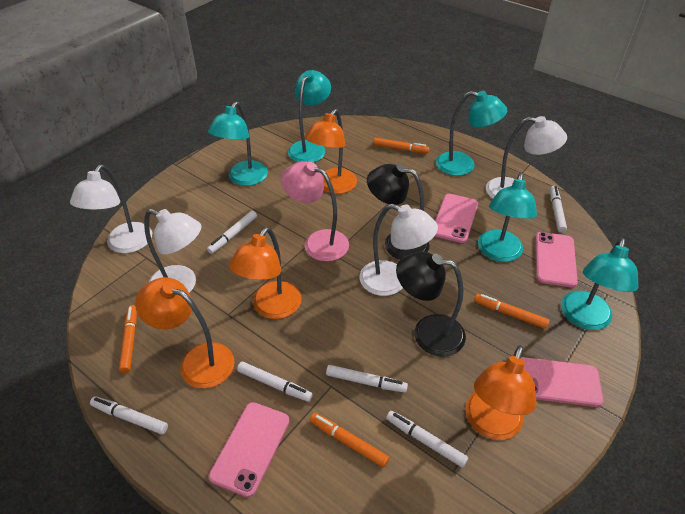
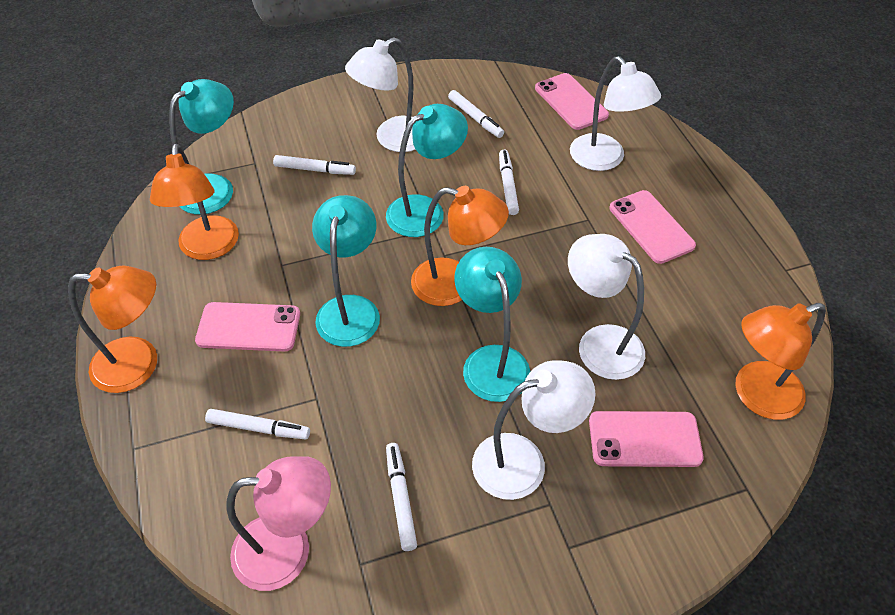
black lamp: 2 -> 0
orange marker: 4 -> 0
turquoise lamp: 5 -> 4
white marker: 6 -> 5

